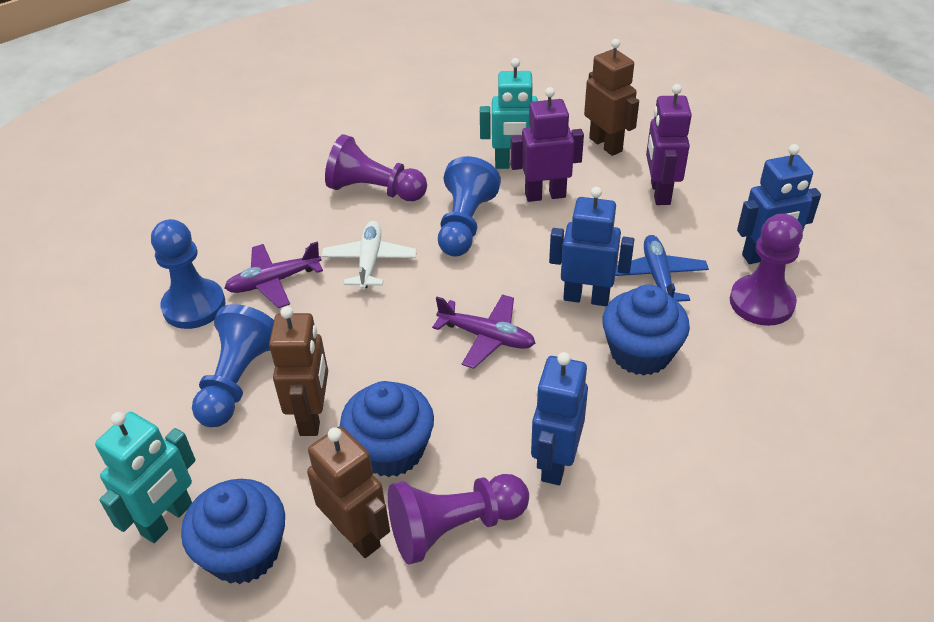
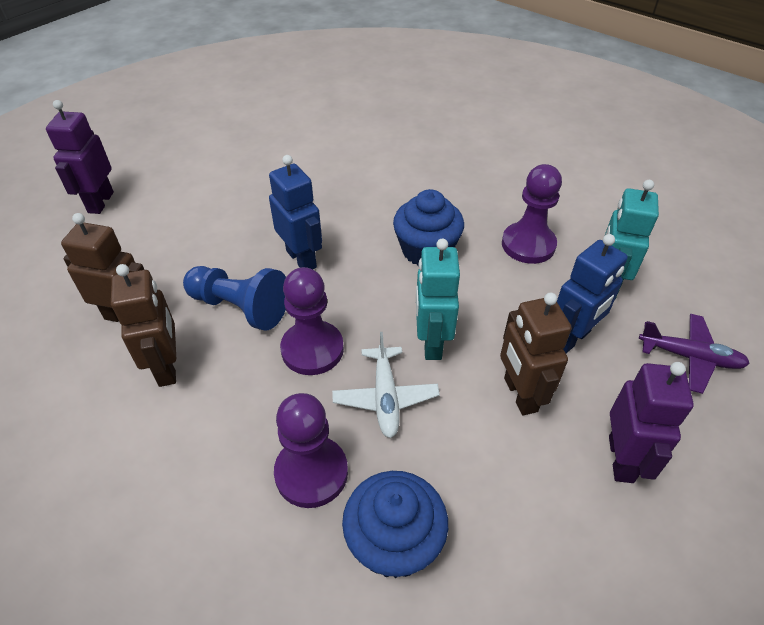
blue cupcake: 3 -> 2
blue pawn: 3 -> 1
blue plane: 1 -> 0
blue robot: 3 -> 2
purple plane: 2 -> 1

